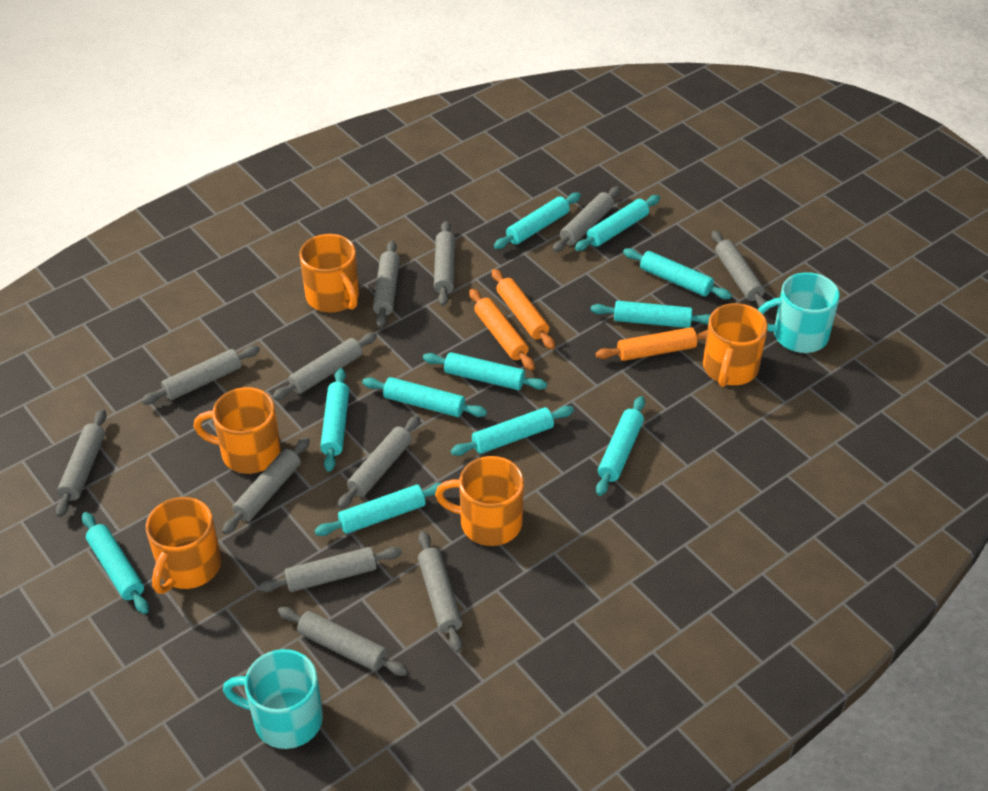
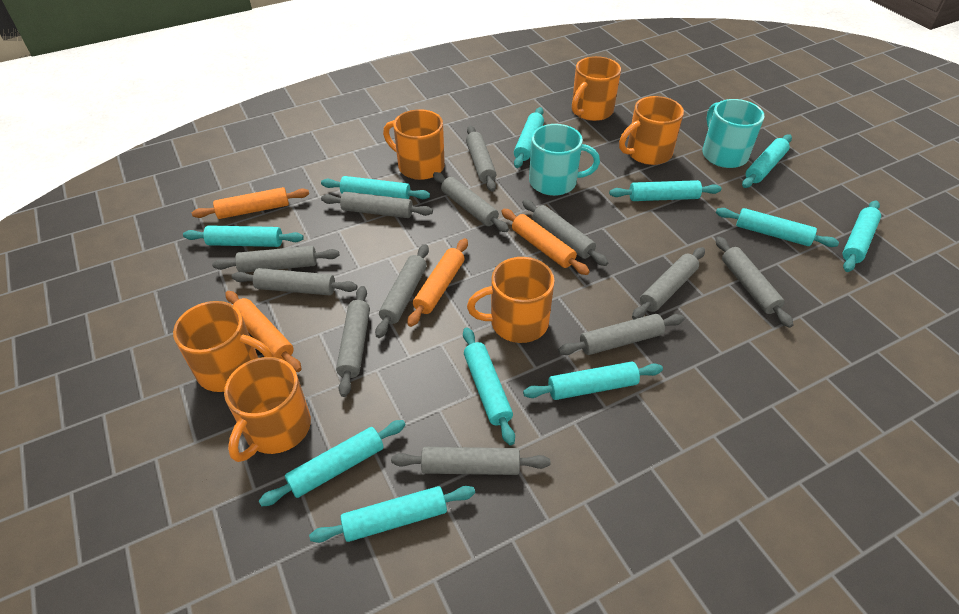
orange mug: 5 -> 6
orange rolling pin: 3 -> 4

